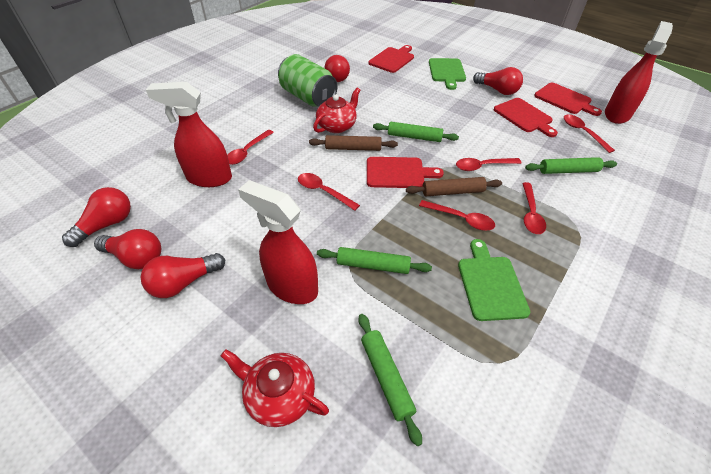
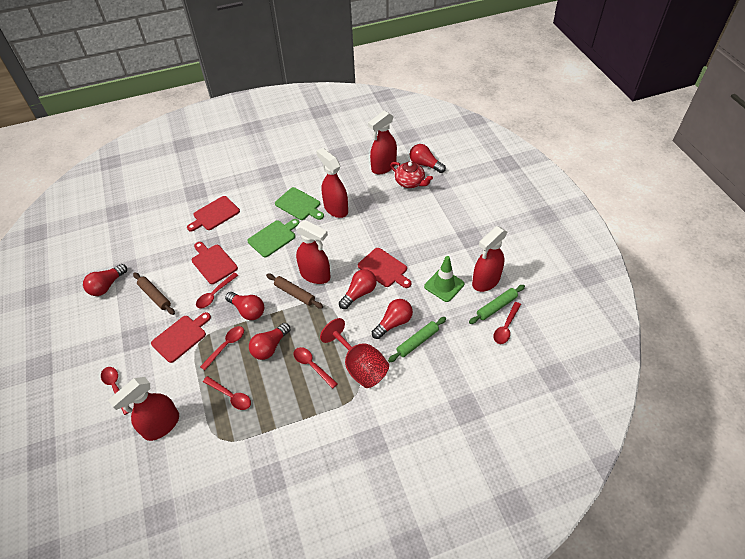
green can: 1 -> 0
green rolling pin: 4 -> 2
green traffic cone: 0 -> 1
red goblet: 0 -> 1
red light bulb: 5 -> 6
red spray bottle: 3 -> 5
red teapot: 2 -> 1

